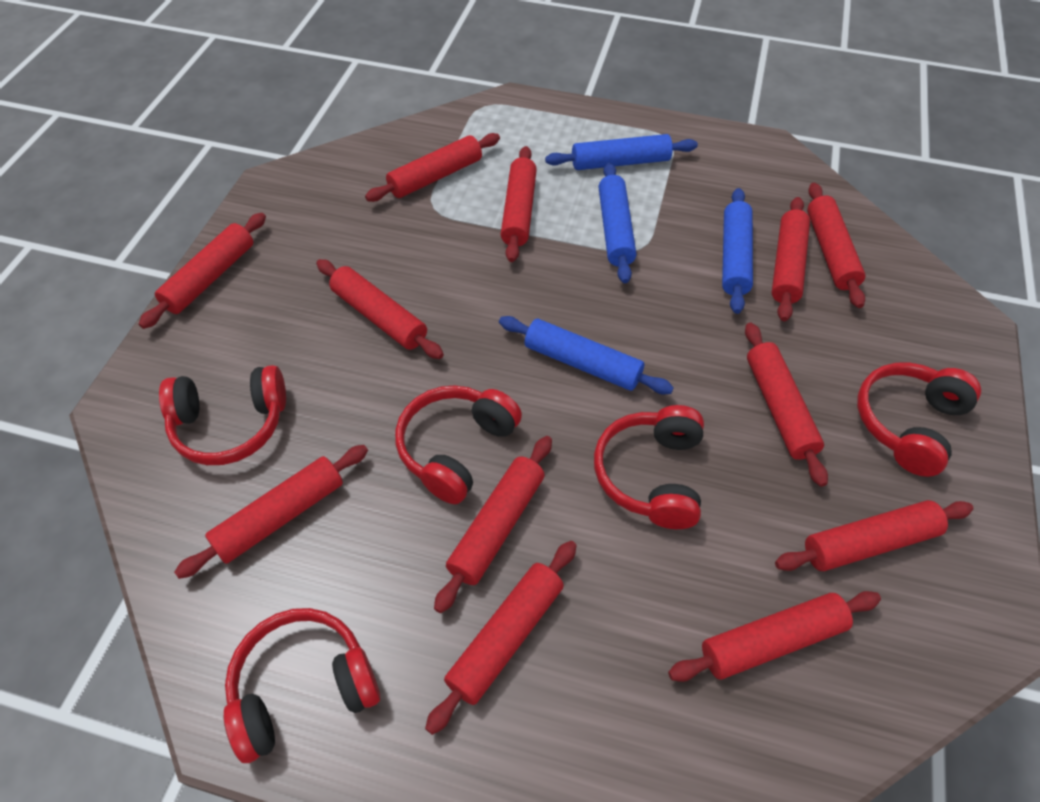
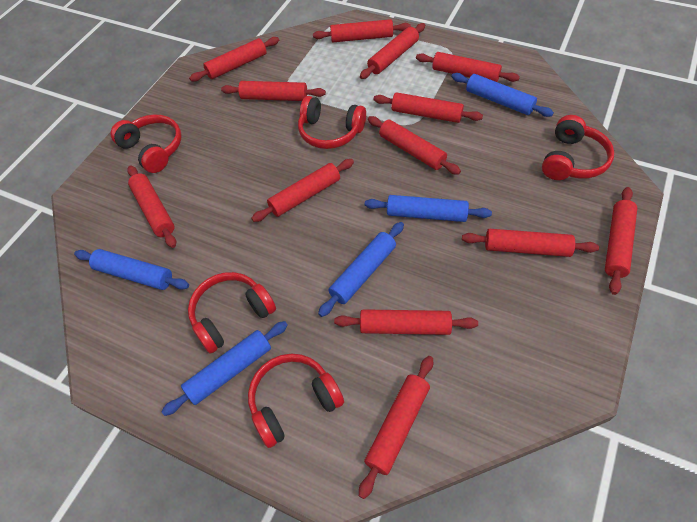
blue rolling pin: 4 -> 5
red rolling pin: 12 -> 13

